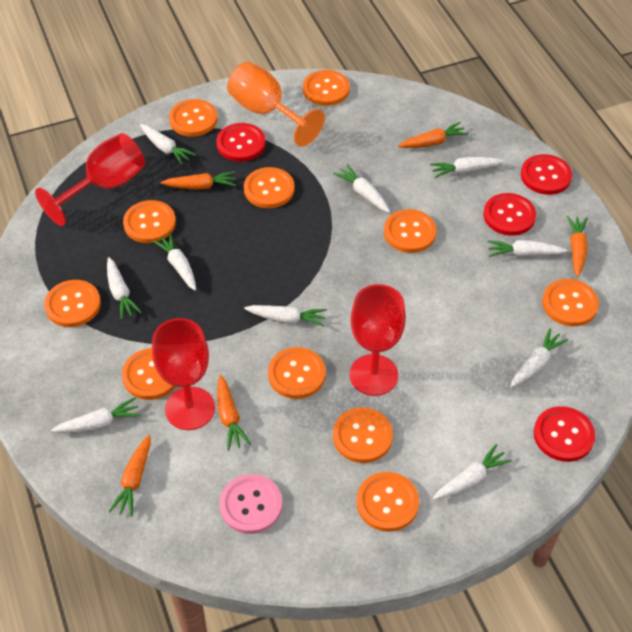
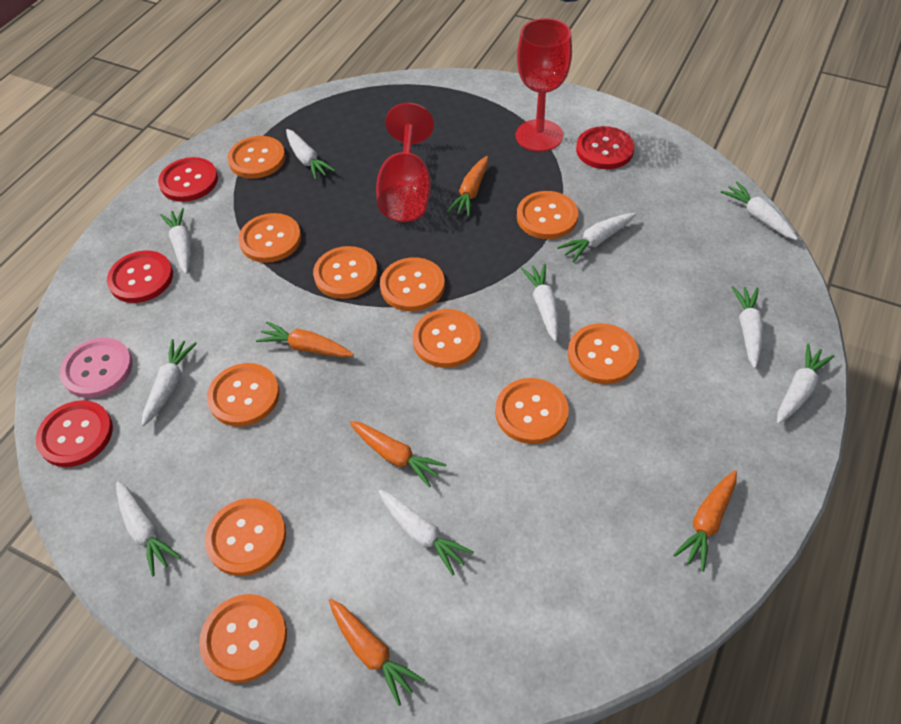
orange goblet: 1 -> 0
red goblet: 3 -> 2

